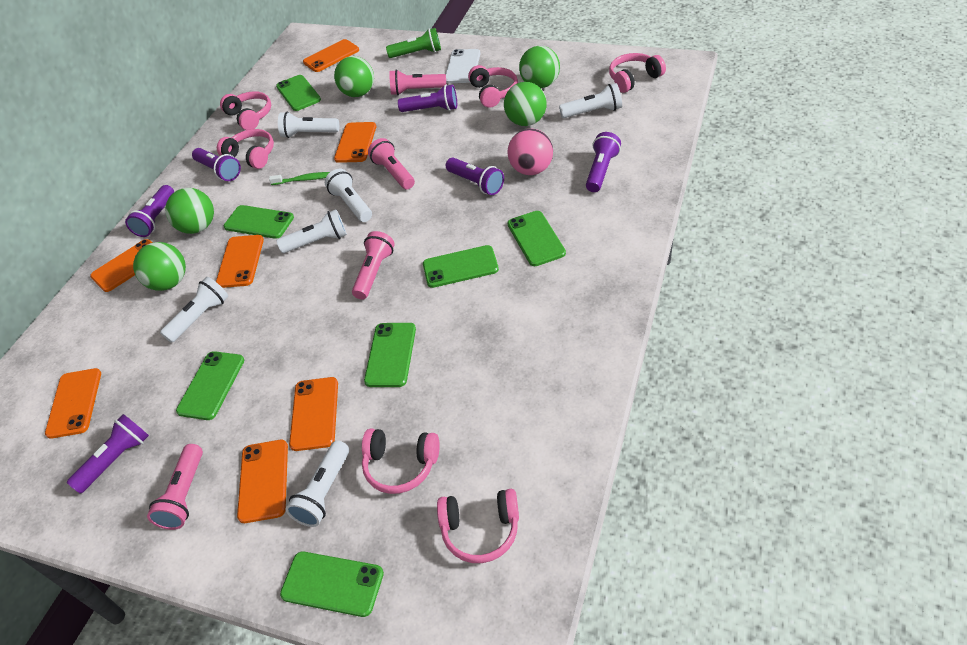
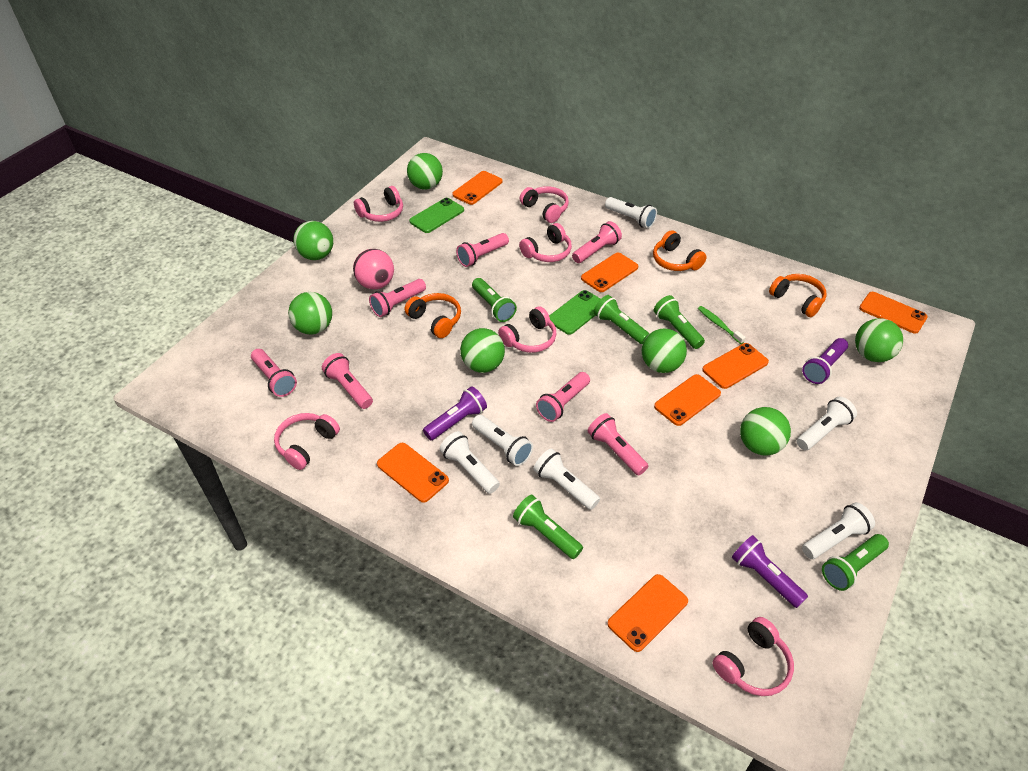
green ball: 5 -> 7
green flashlight: 1 -> 5
green phone: 7 -> 2
orange headphones: 0 -> 3
pink flashlight: 4 -> 7
purple flashlight: 6 -> 3
white phone: 1 -> 0

